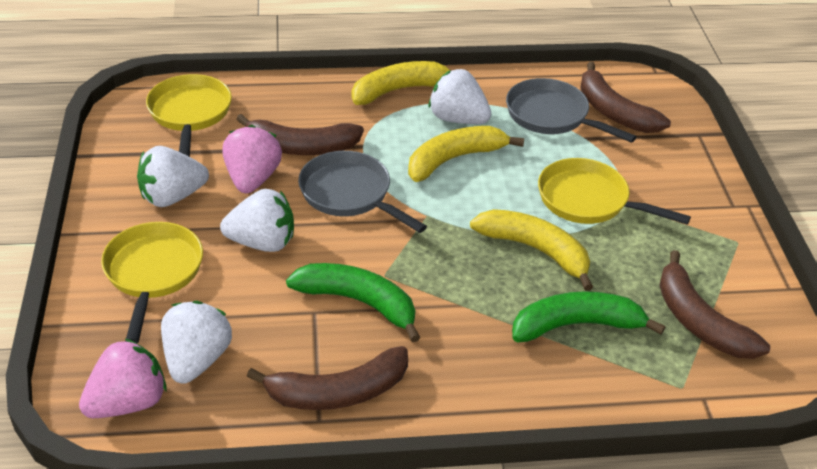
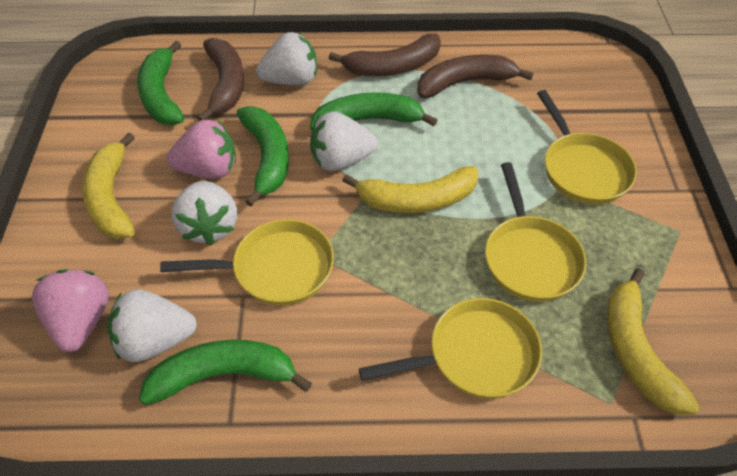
brown banana: 4 -> 3
green banana: 2 -> 4
grey pan: 2 -> 0
yellow pan: 3 -> 4

